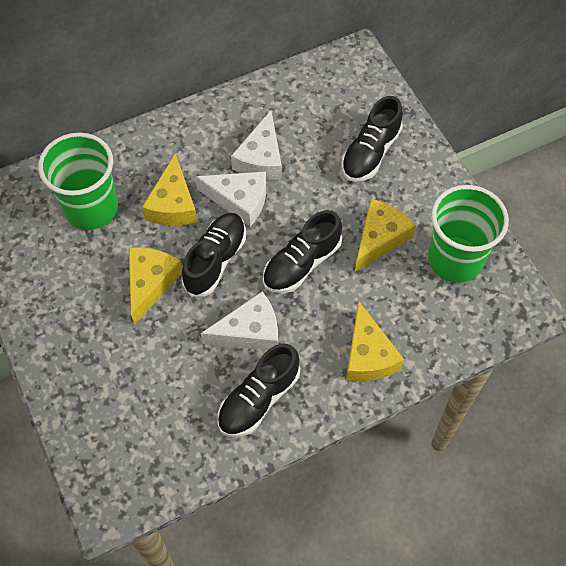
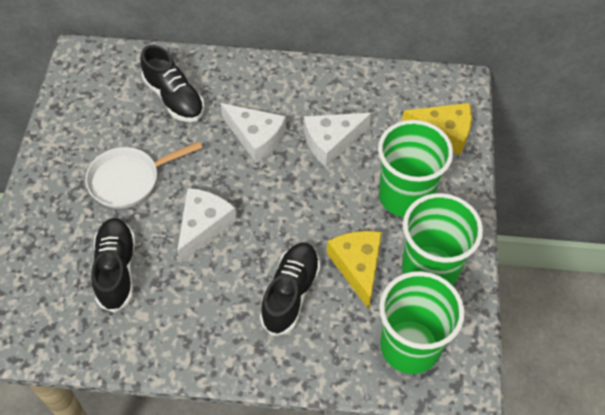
black shoe: 4 -> 3
green cup: 2 -> 3
white pan: 0 -> 1
yellow cheese: 4 -> 2

